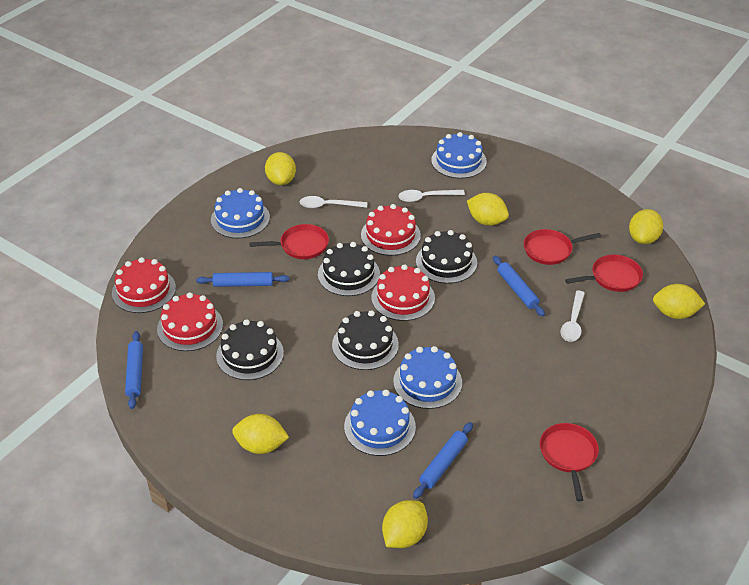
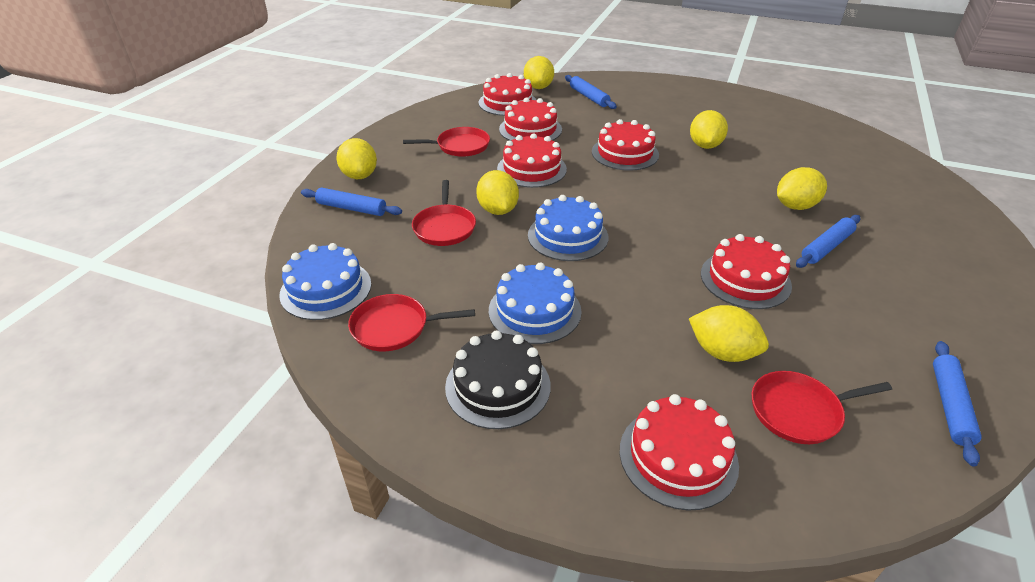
black cake: 4 -> 1
blue cake: 4 -> 3
red cake: 4 -> 6
white spoon: 3 -> 0

